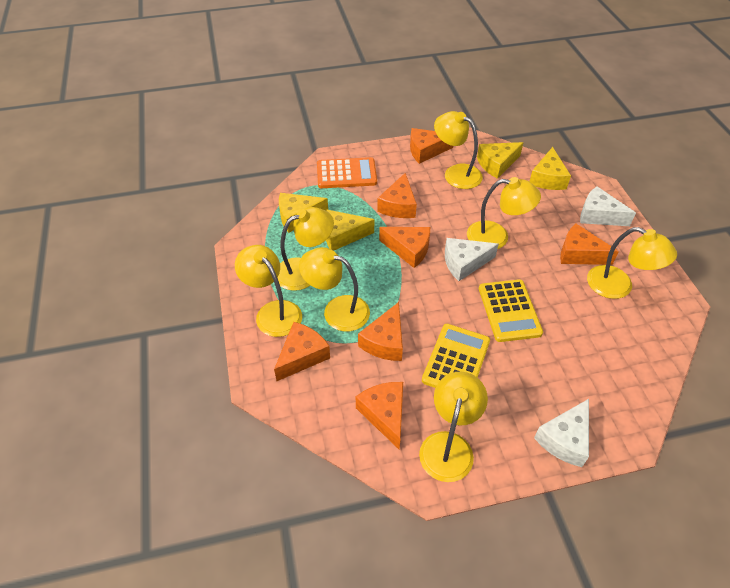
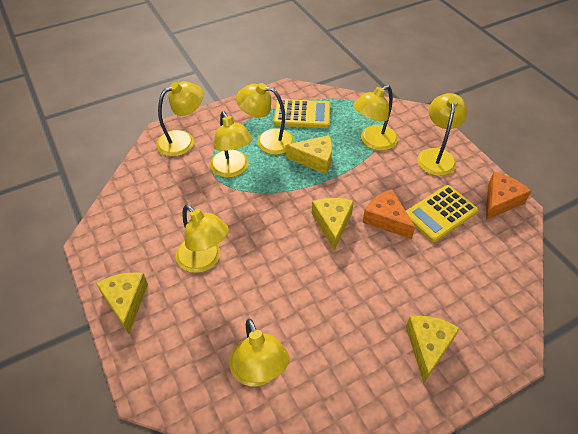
orange calculator: 1 -> 0
orange cheese: 7 -> 2
white cheese: 3 -> 0

